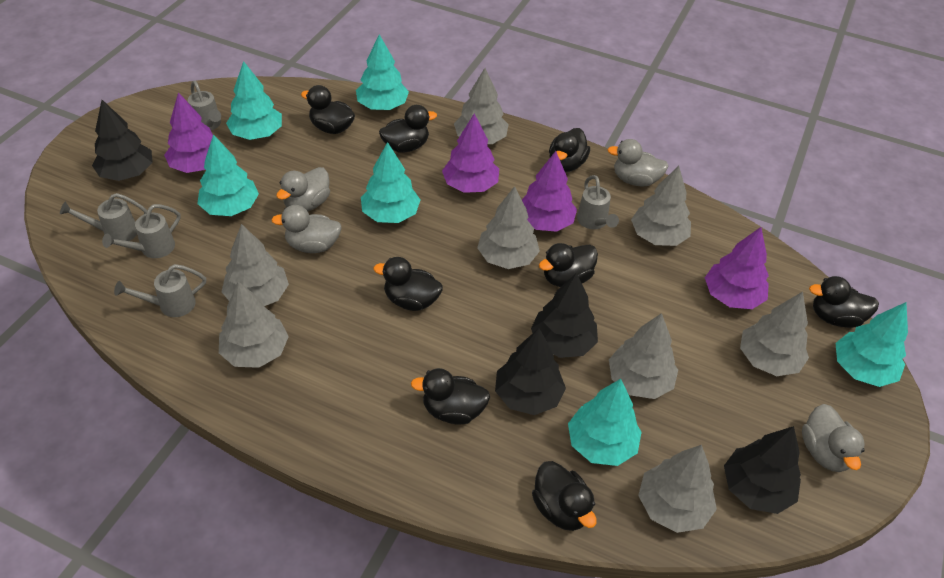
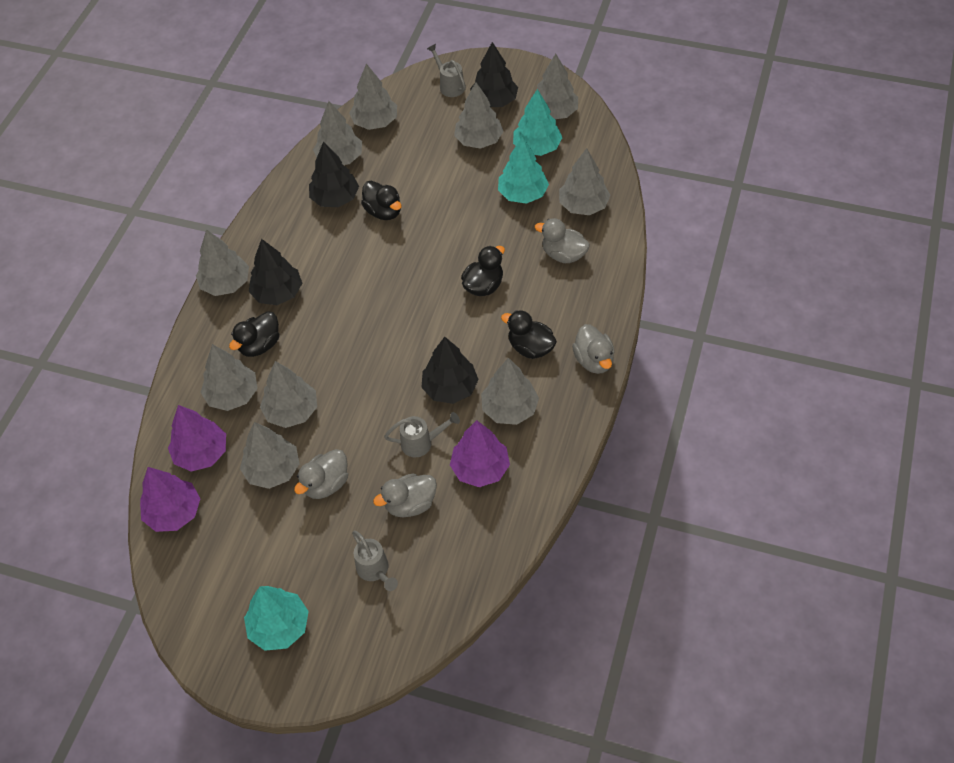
black duck: 8 -> 4
grey tree: 8 -> 10
grey watering can: 5 -> 3
purple tree: 4 -> 3
turquoise tree: 6 -> 3

